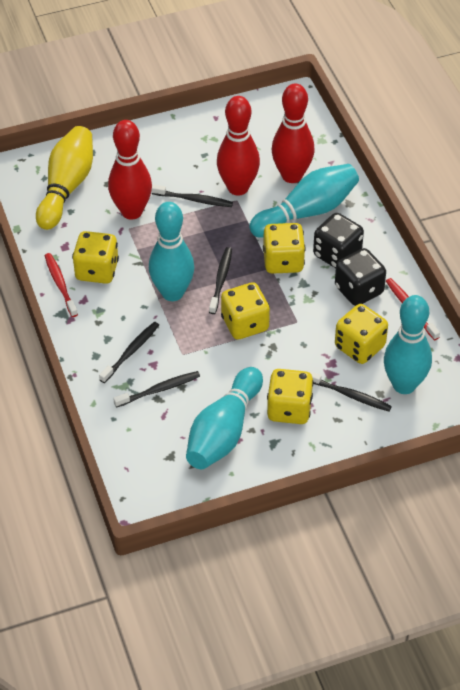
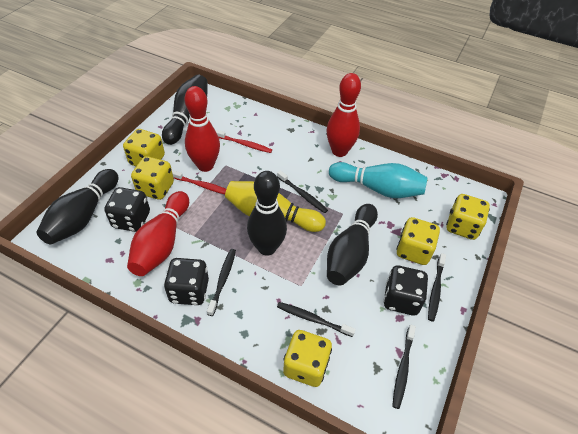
black bowling pin: 0 -> 4
black dice: 2 -> 3
turquoise bowling pin: 4 -> 1

